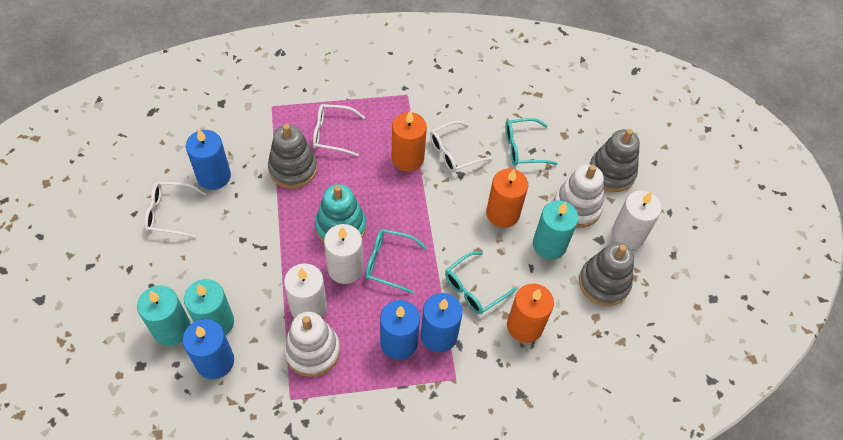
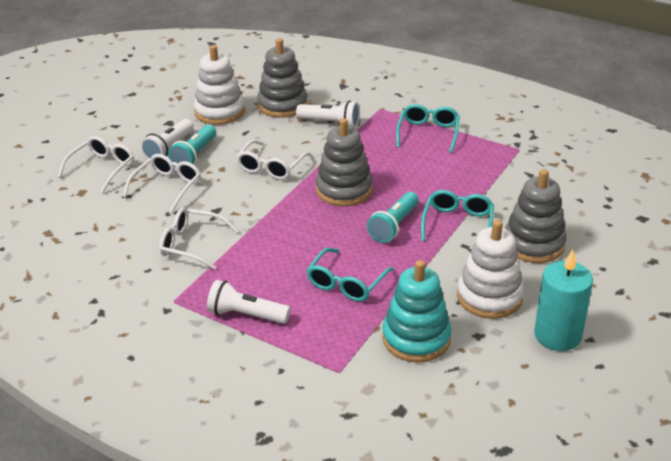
blue candle: 4 -> 0
orange candle: 3 -> 0
turquoise candle: 3 -> 1
turquoise flashlight: 0 -> 2
white candle: 3 -> 0
white flashlight: 0 -> 3
white glasses: 3 -> 4

